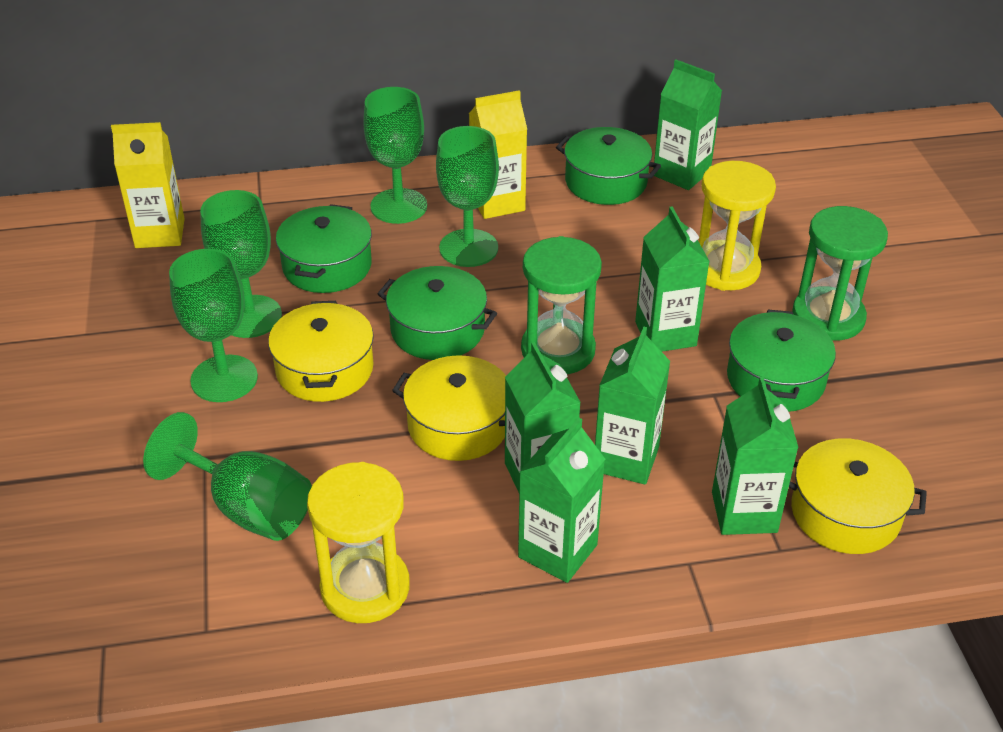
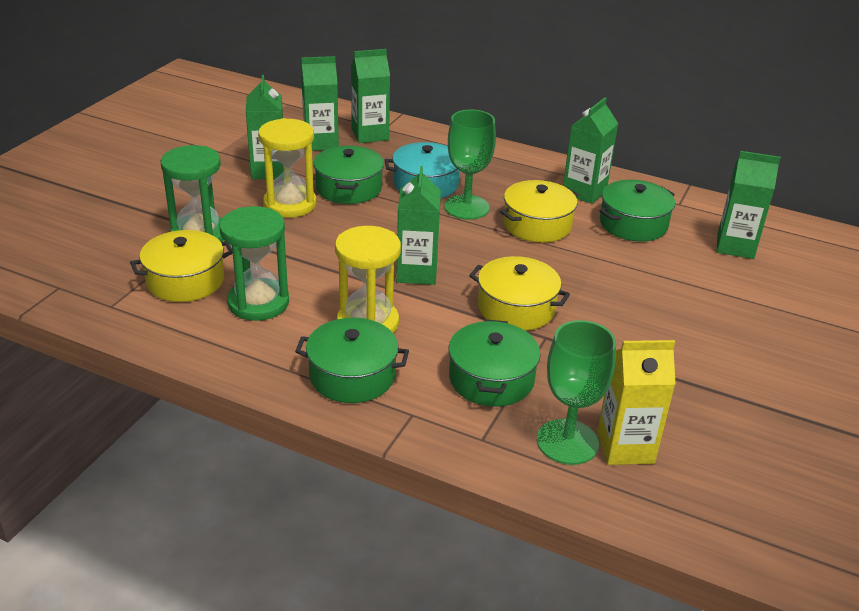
green goblet: 5 -> 2
turquoise pot: 0 -> 1
yellow carton: 2 -> 1

